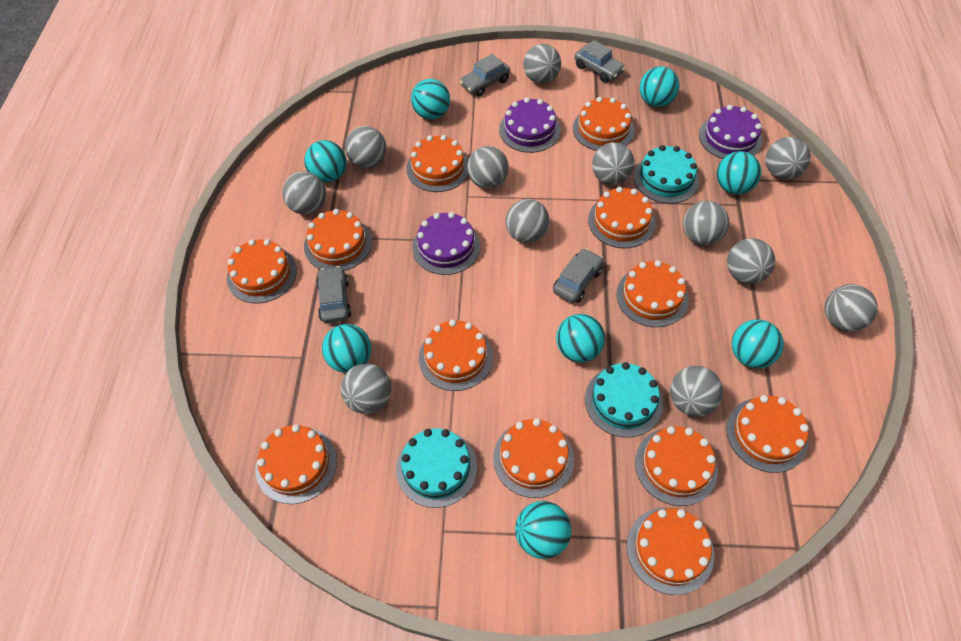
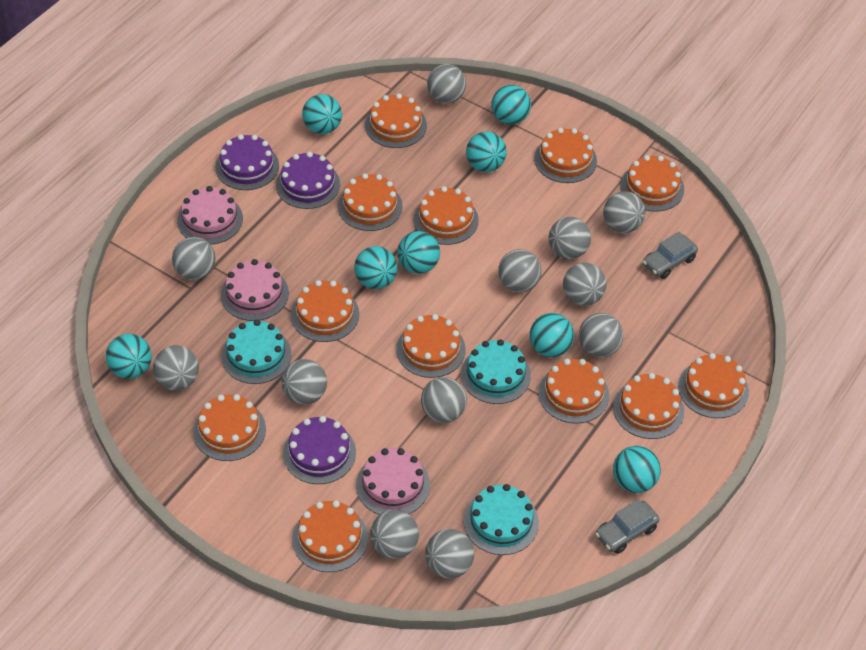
grey car: 4 -> 2
pink cake: 0 -> 3

